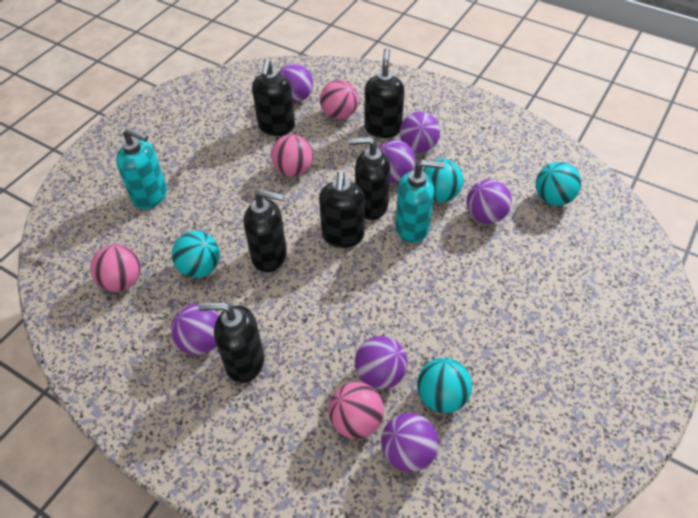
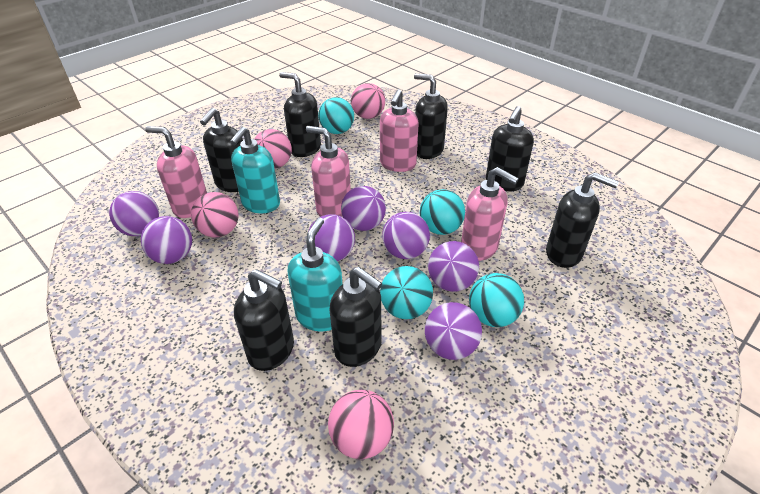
black soap dispenser: 6 -> 7
pink soap dispenser: 0 -> 4

